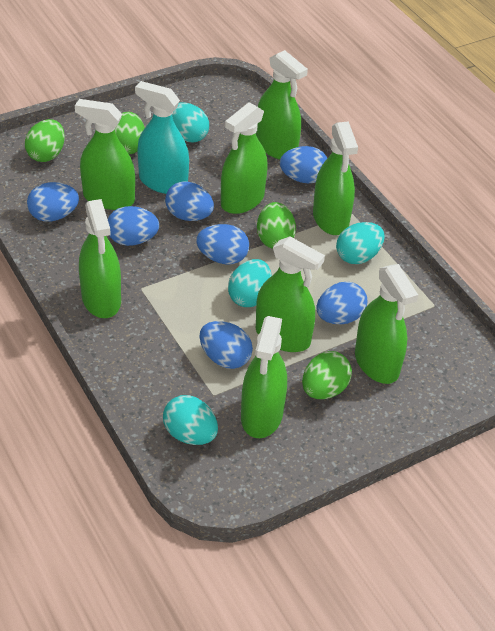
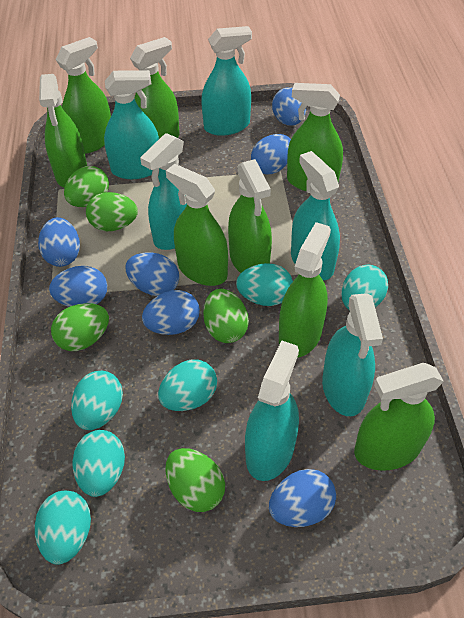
green egg: 4 -> 5
turquoise egg: 4 -> 6
turquoise spray bottle: 1 -> 6

